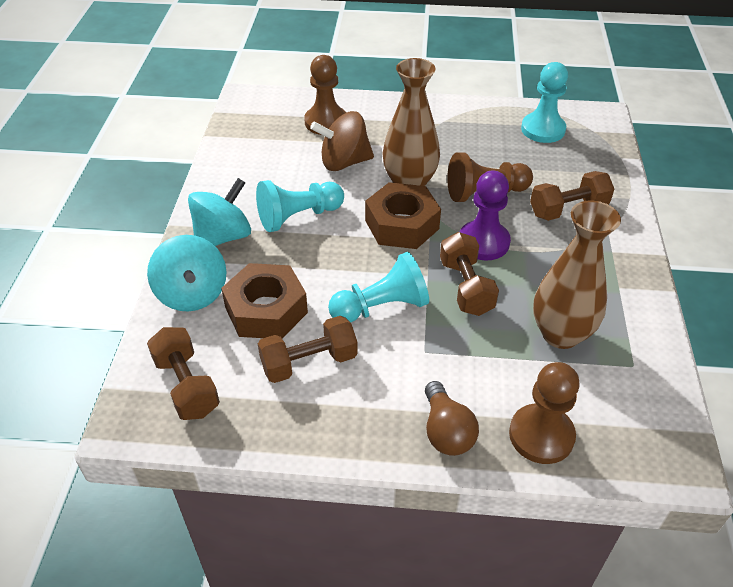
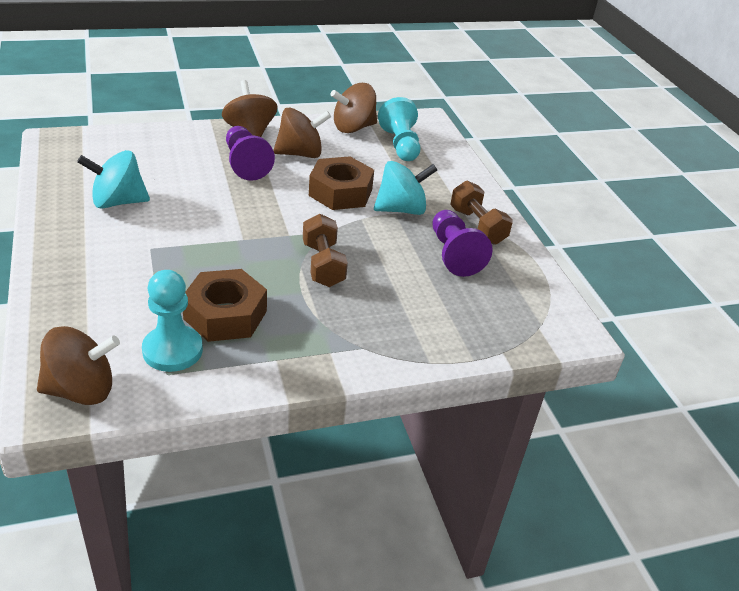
brown dumbbell: 4 -> 2
brown light bulb: 1 -> 0
brown pawn: 3 -> 0
brown spinning top: 1 -> 4
brown vase: 2 -> 0
purple pawn: 1 -> 2
turquoise pawn: 3 -> 2

